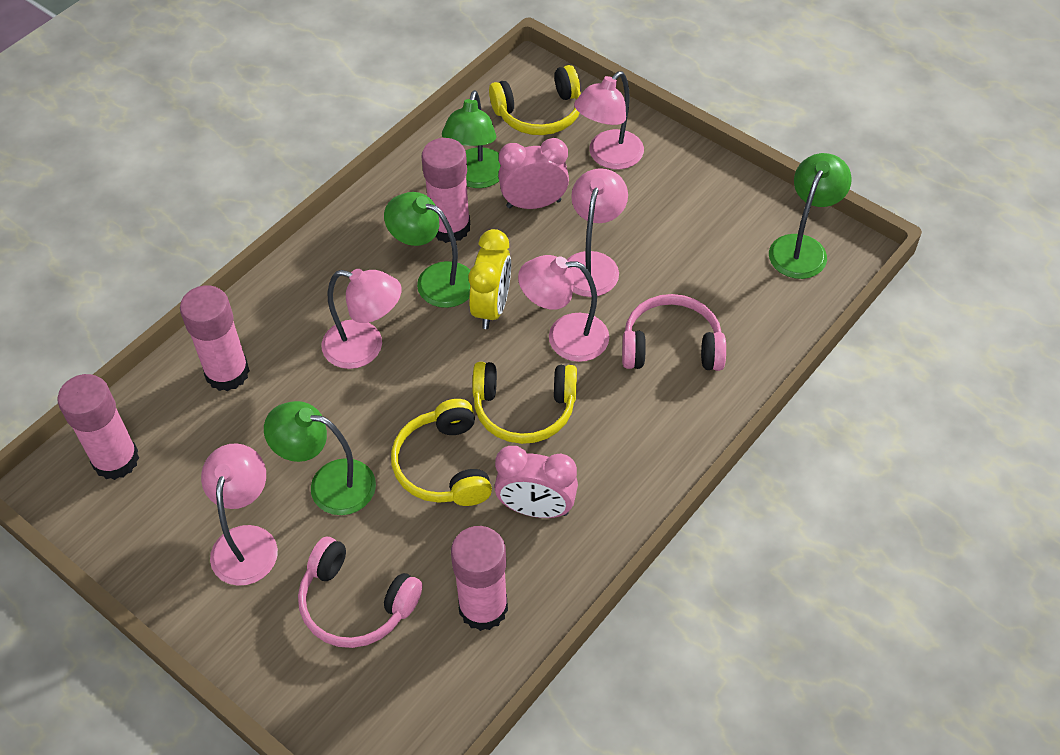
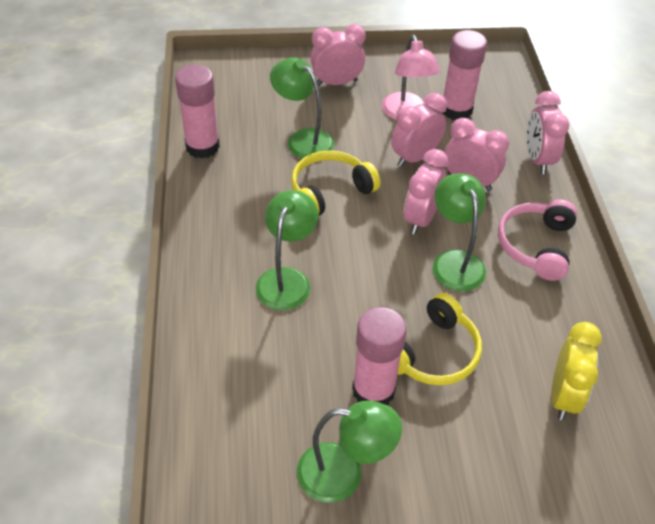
pink clock: 2 -> 5
pink glue stick: 4 -> 3
pink headphones: 2 -> 1
pink lamp: 5 -> 1
yellow headphones: 3 -> 2

